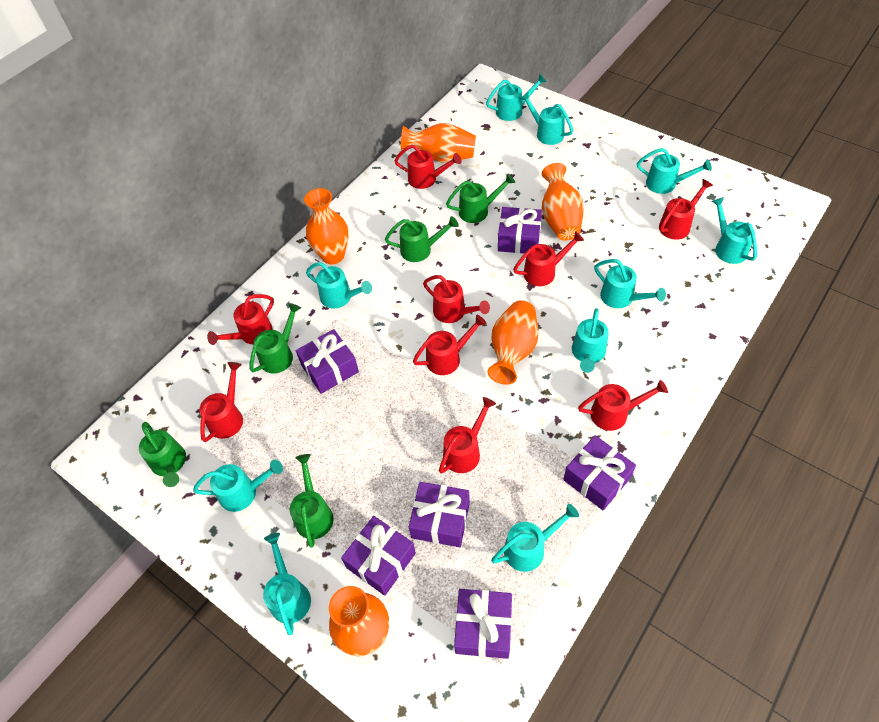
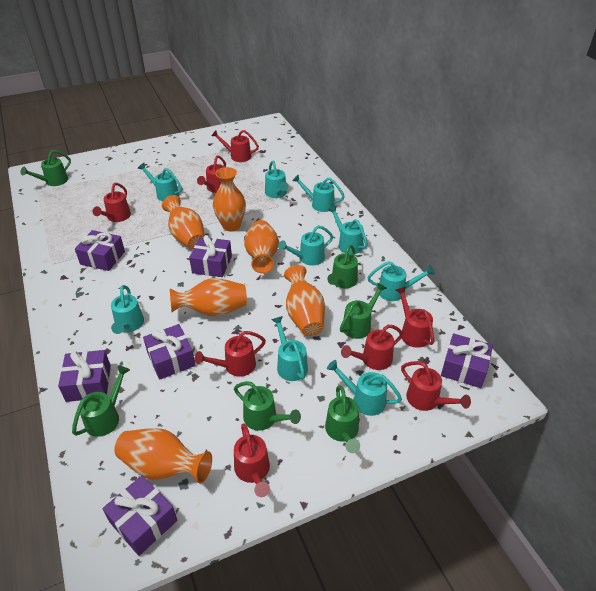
green watering can: 5 -> 6
orange vase: 5 -> 6
red watering can: 9 -> 8
turquoise watering can: 10 -> 9

